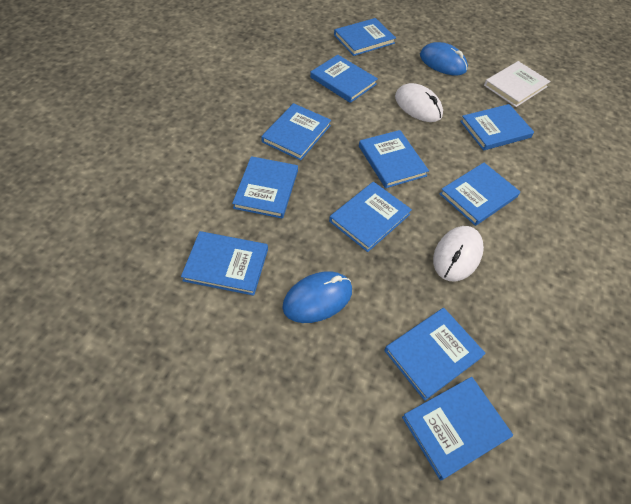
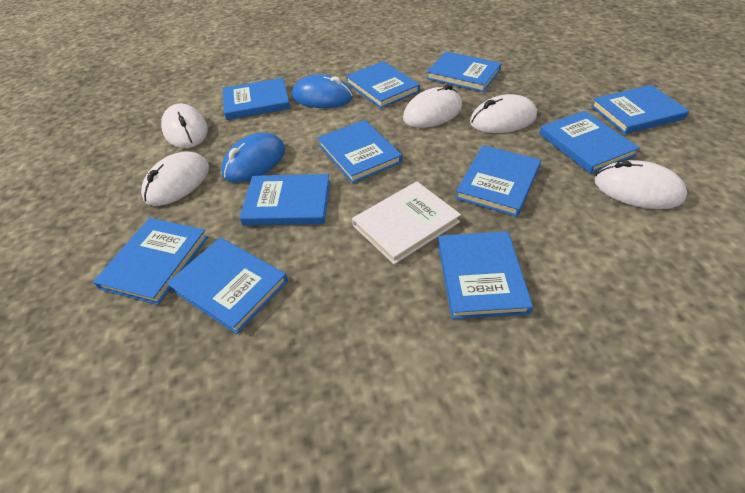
white mouse: 2 -> 5

